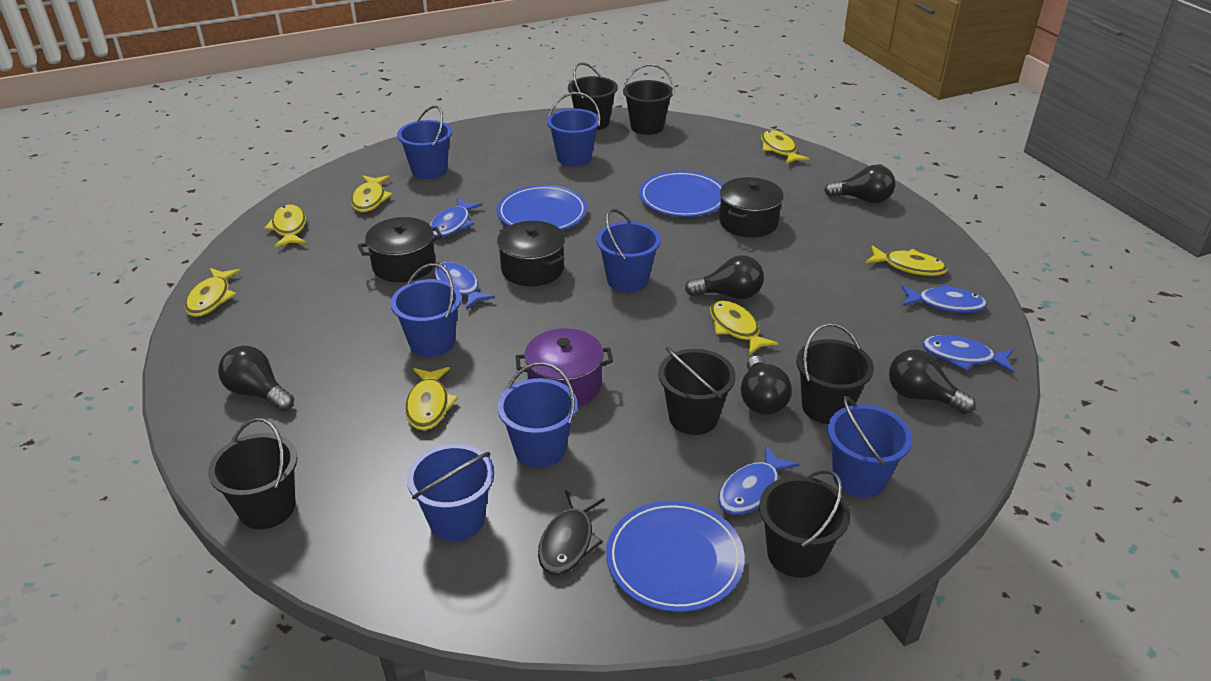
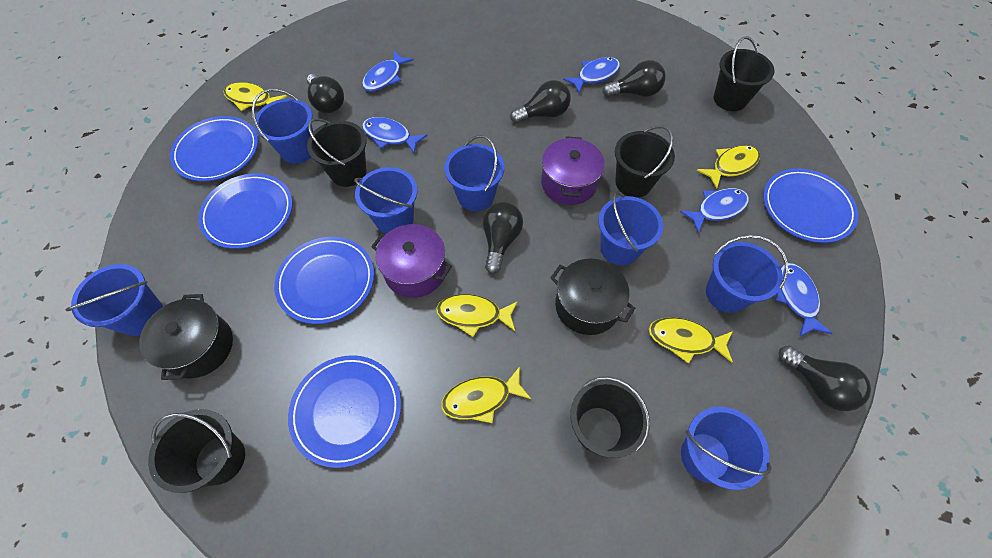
black bucket: 6 -> 5
black fish: 1 -> 0
black pot: 3 -> 2
blue plate: 3 -> 5
purple pot: 1 -> 2
yellow fish: 7 -> 5

